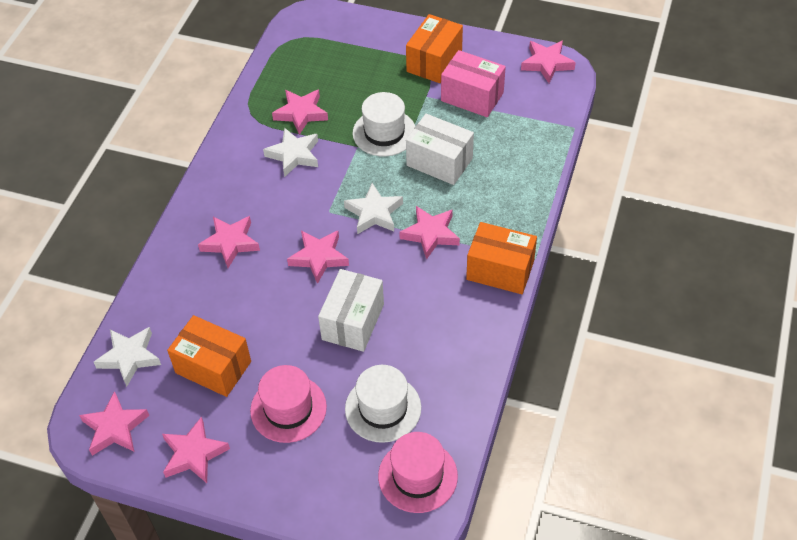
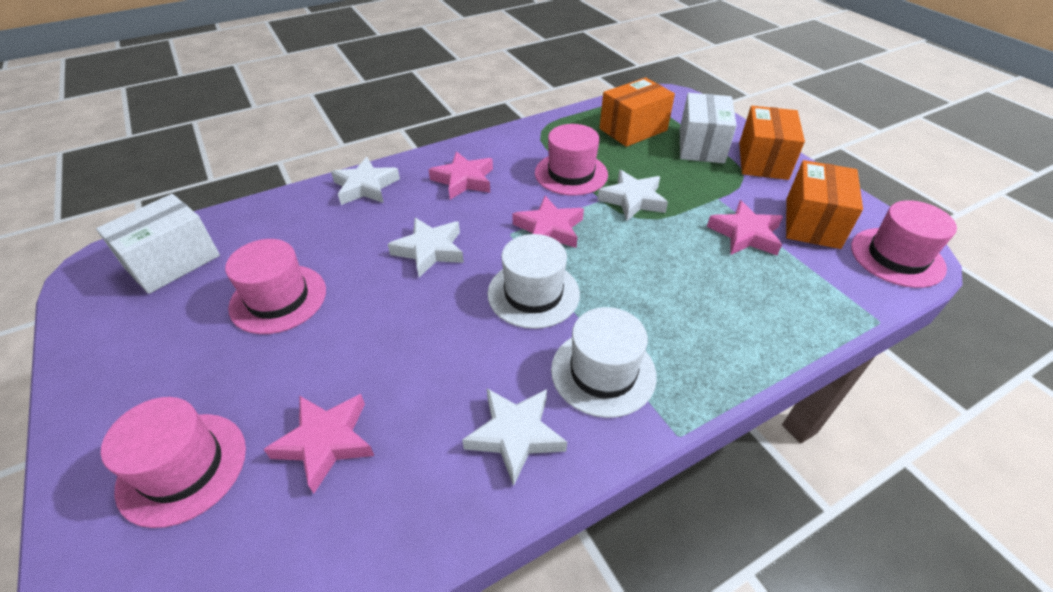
pink box: 1 -> 0
pink hat: 2 -> 4
pink star: 7 -> 4
white star: 3 -> 4

